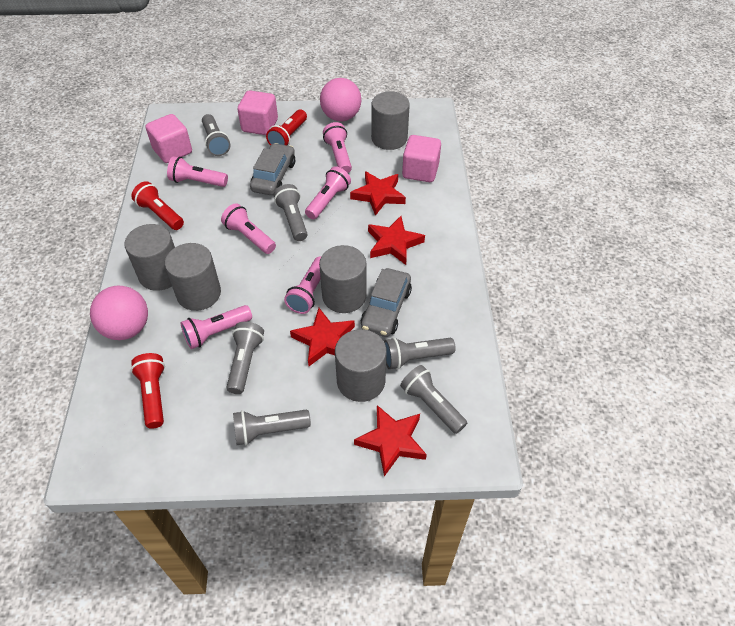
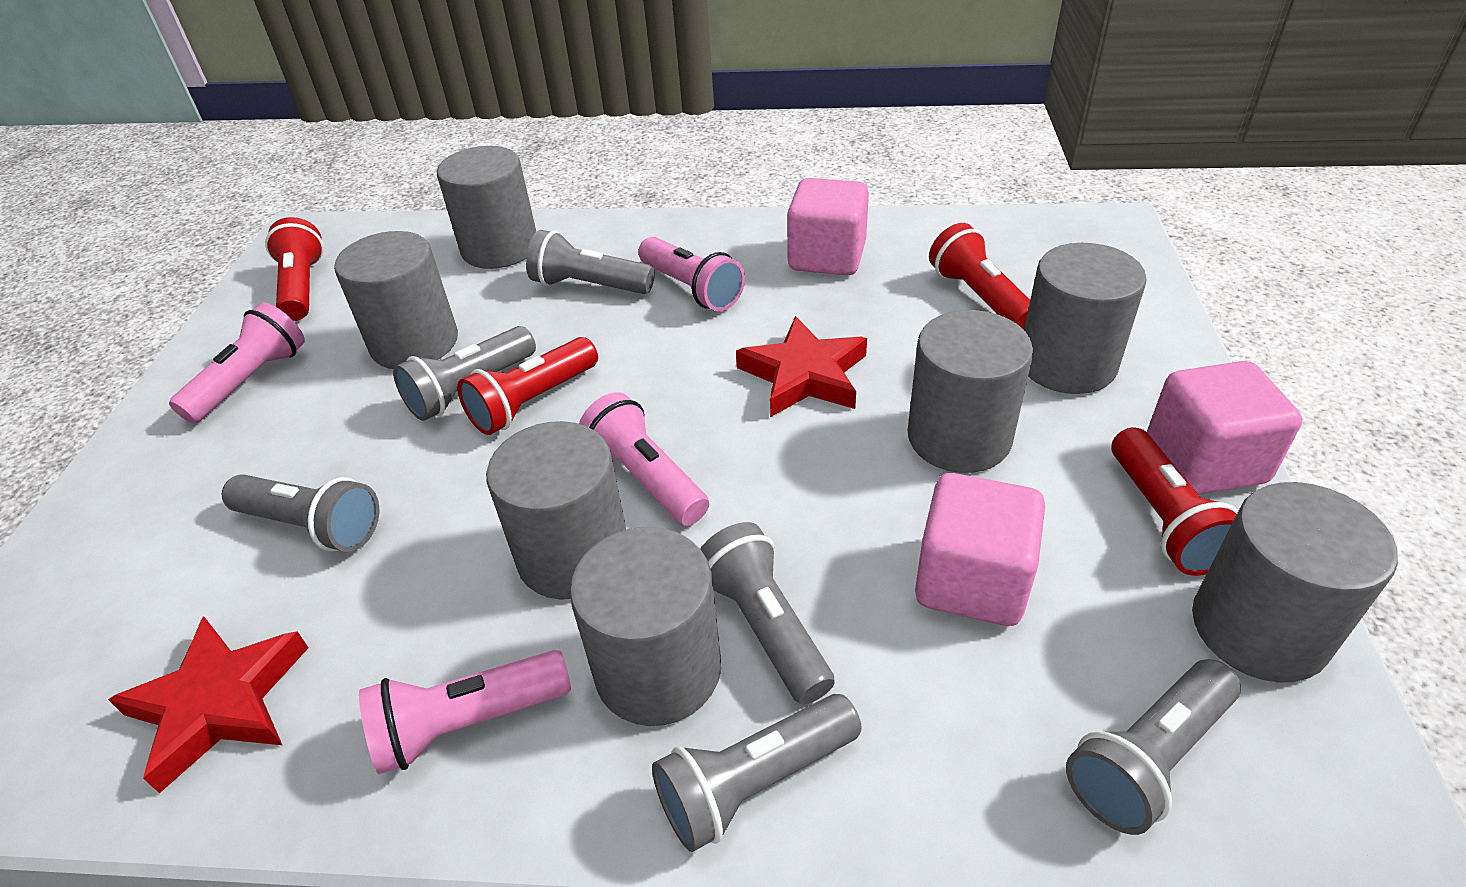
grey car: 2 -> 0
grey cylinder: 5 -> 7
pink ball: 2 -> 0
pink flashlight: 6 -> 4
red flashlight: 3 -> 4
red star: 4 -> 2

